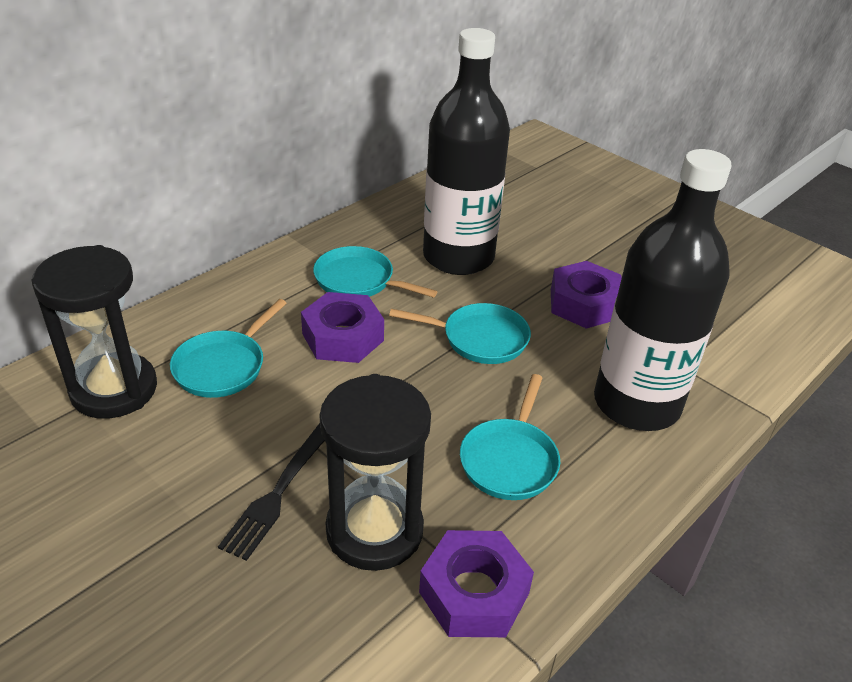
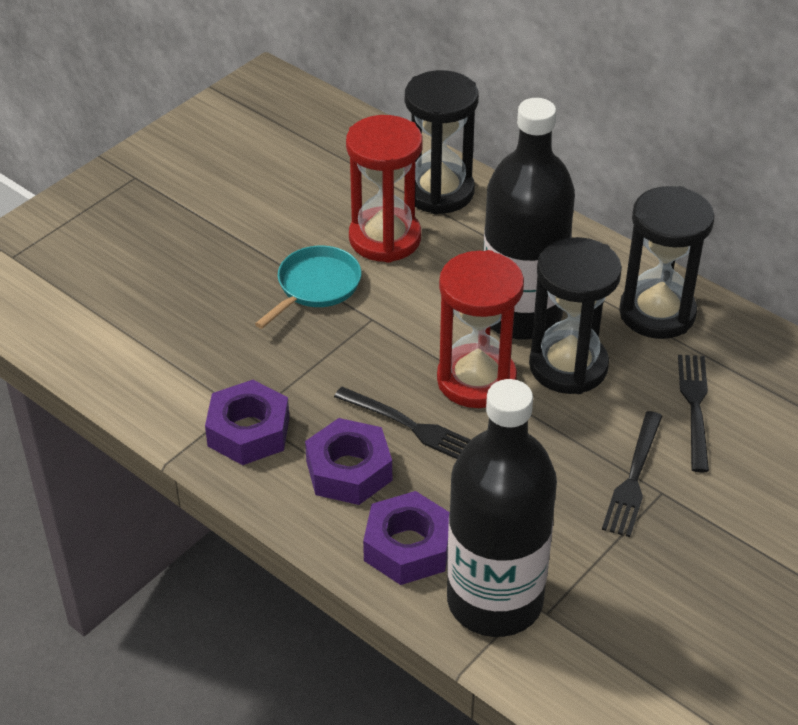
black fork: 1 -> 3
black hourglass: 2 -> 3
red hourglass: 0 -> 2
turquoise pan: 4 -> 1

